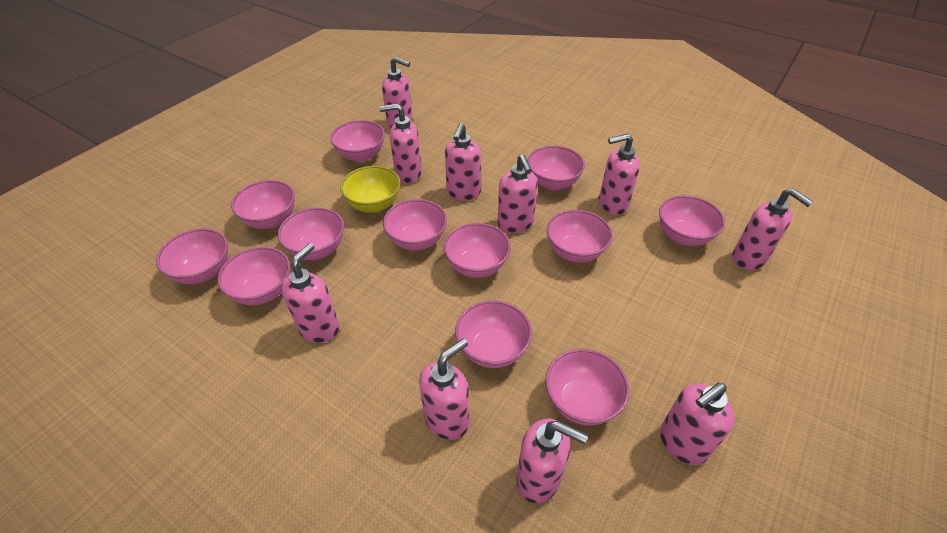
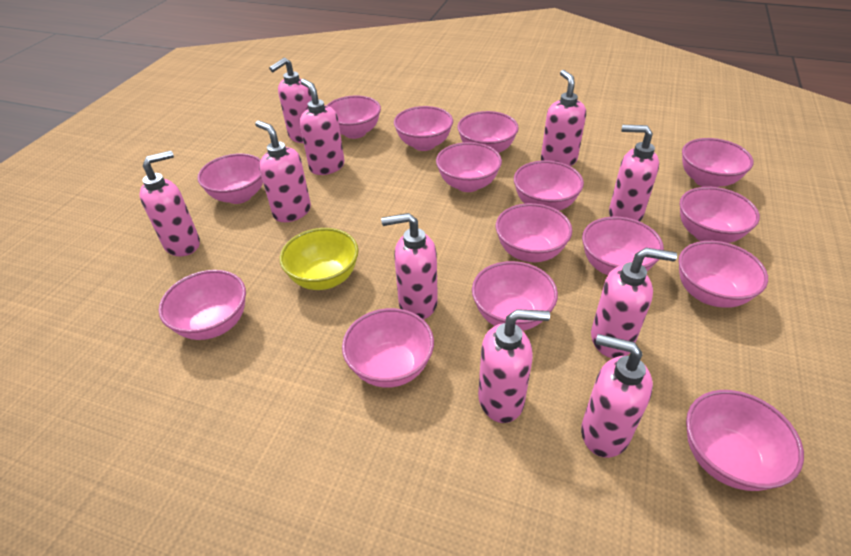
pink bowl: 12 -> 15

